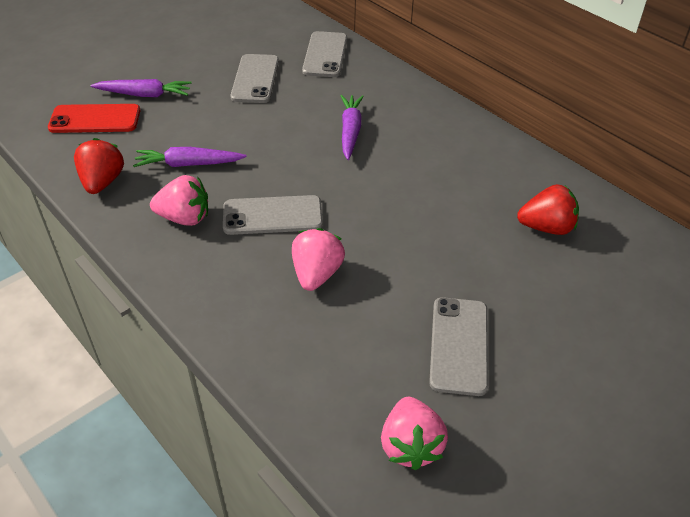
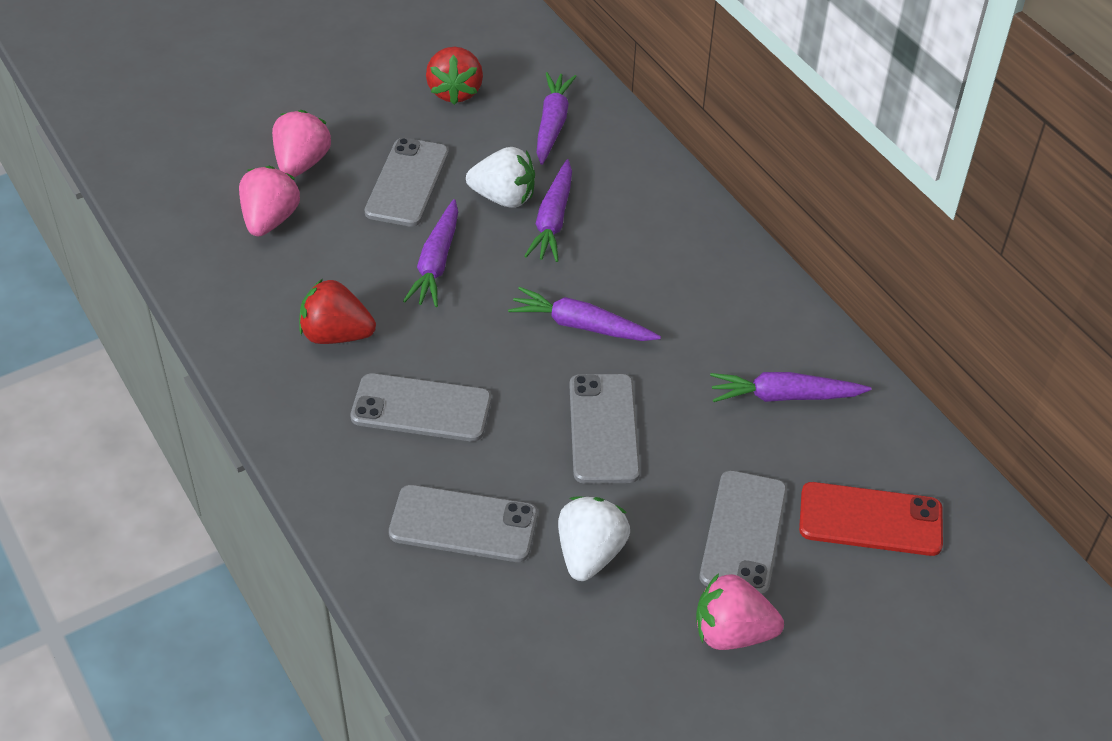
grey phone: 4 -> 5
purple carrot: 3 -> 5
white strawberry: 0 -> 2

